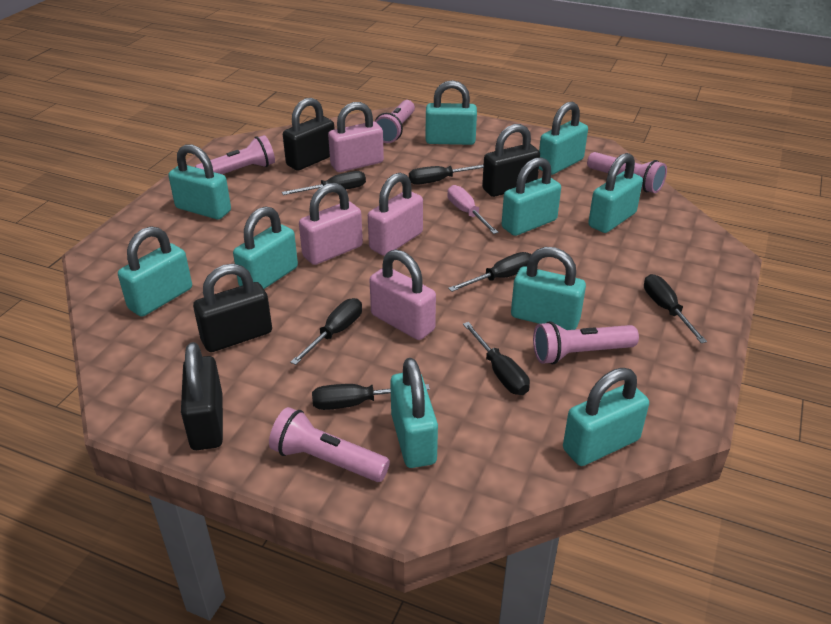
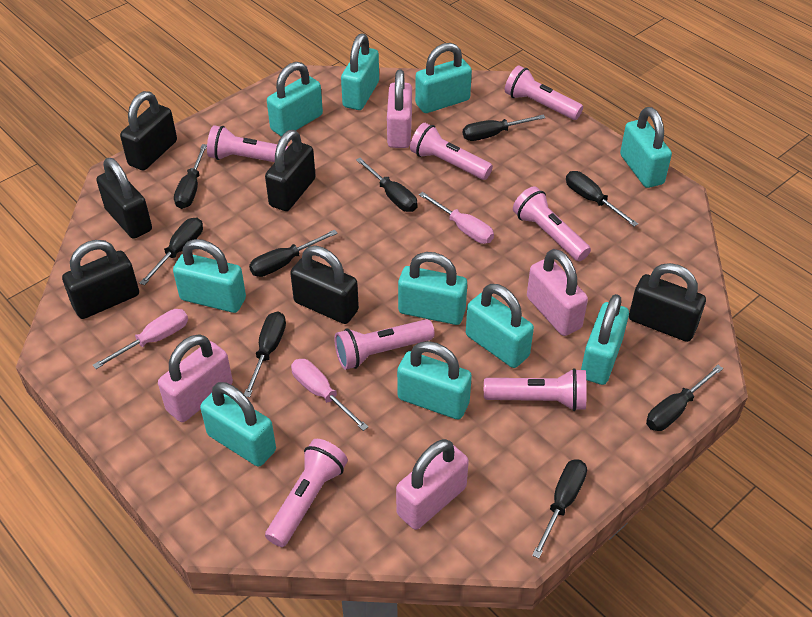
black padlock: 4 -> 6
black screwdriver: 7 -> 9
pink flashlight: 5 -> 7
pink screwdriver: 1 -> 3

